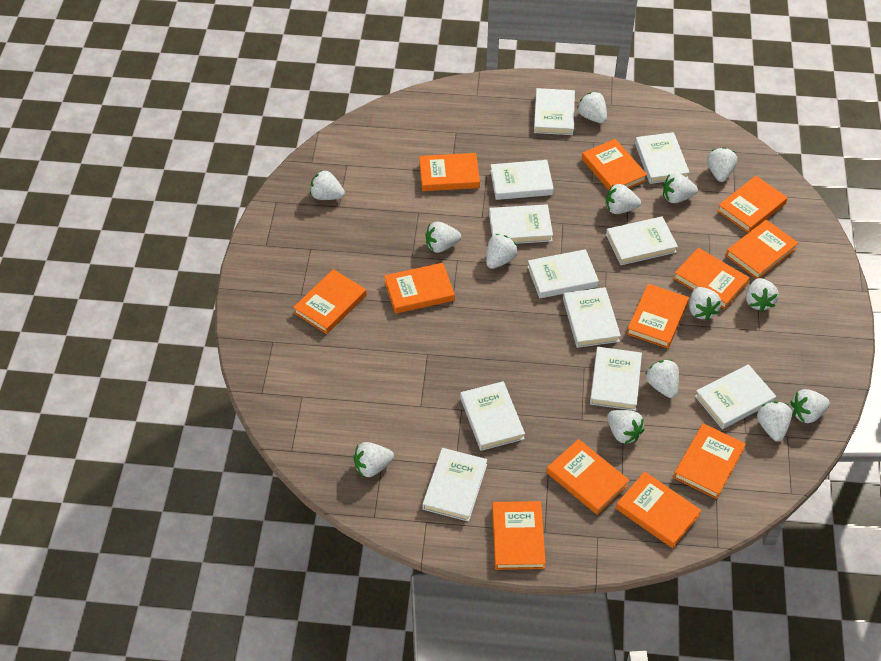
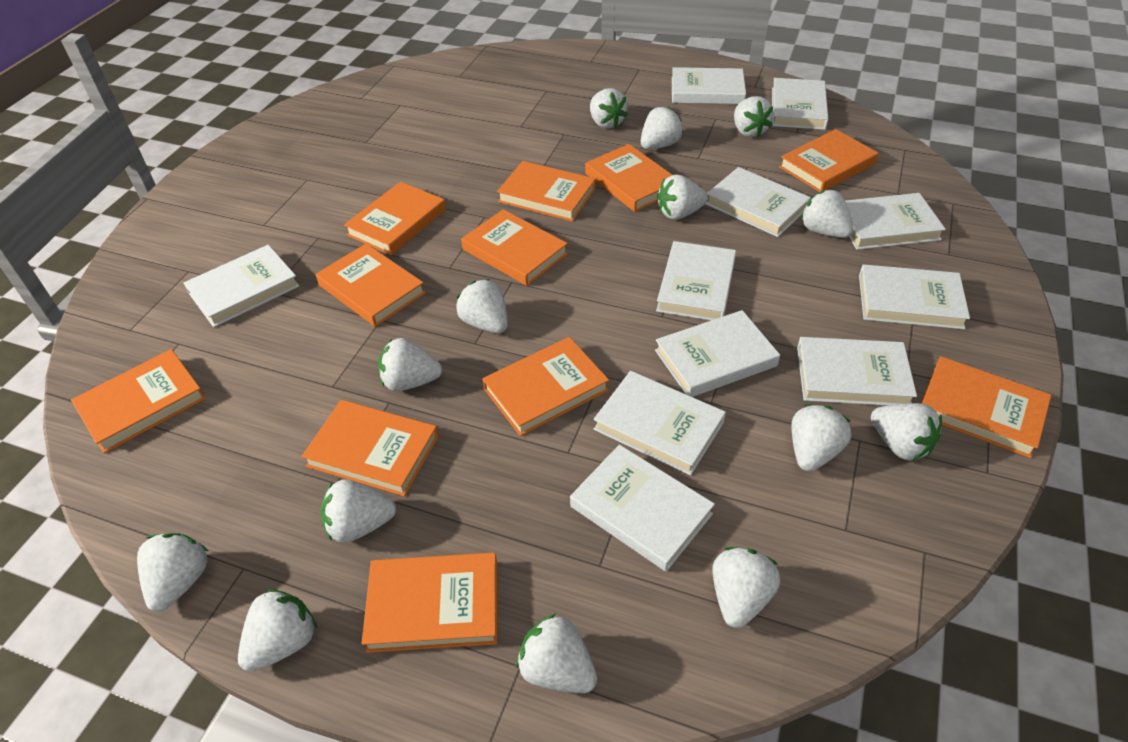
orange book: 12 -> 11

